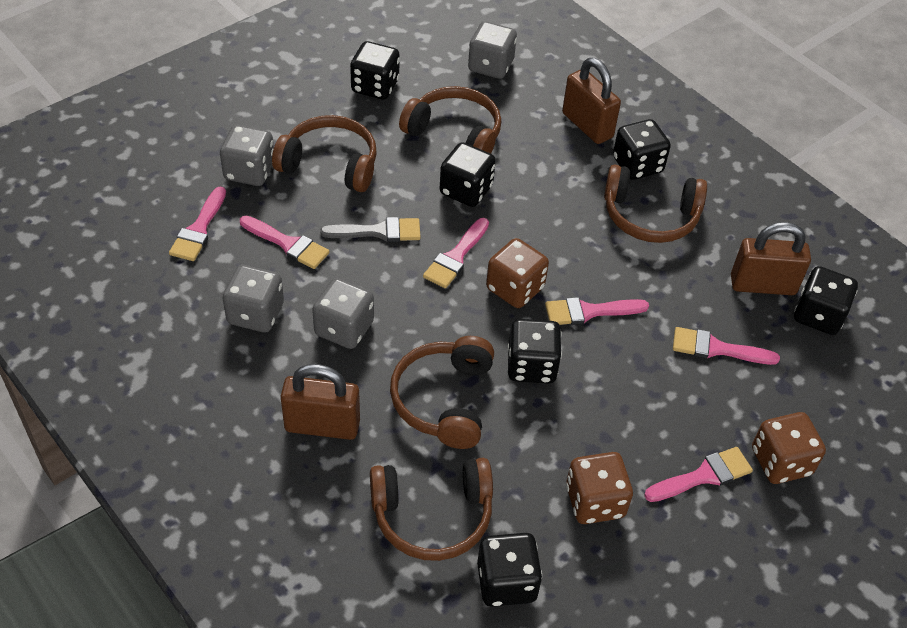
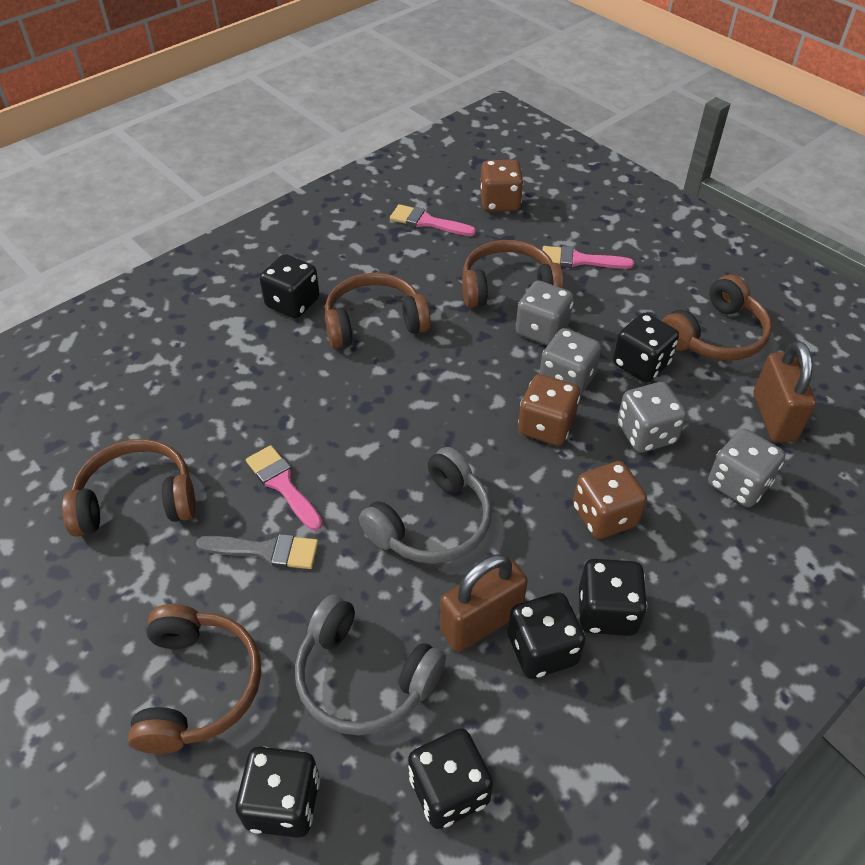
brown padlock: 3 -> 2
grey headphones: 0 -> 2
pink brush: 6 -> 3

